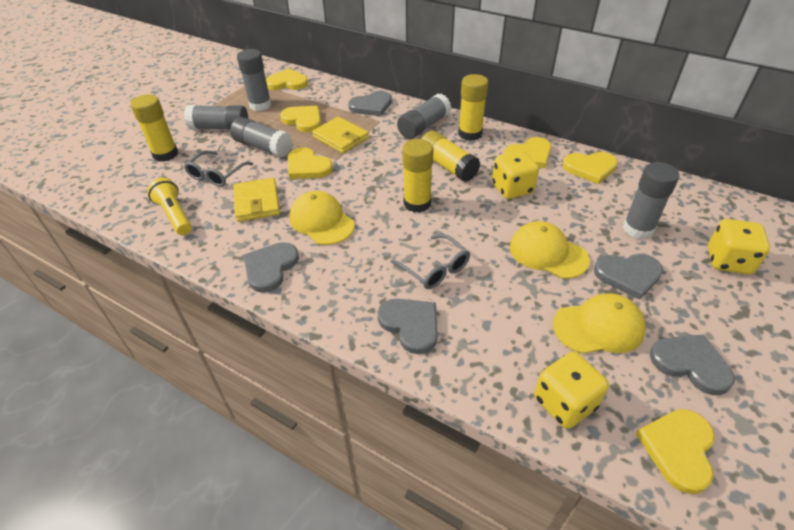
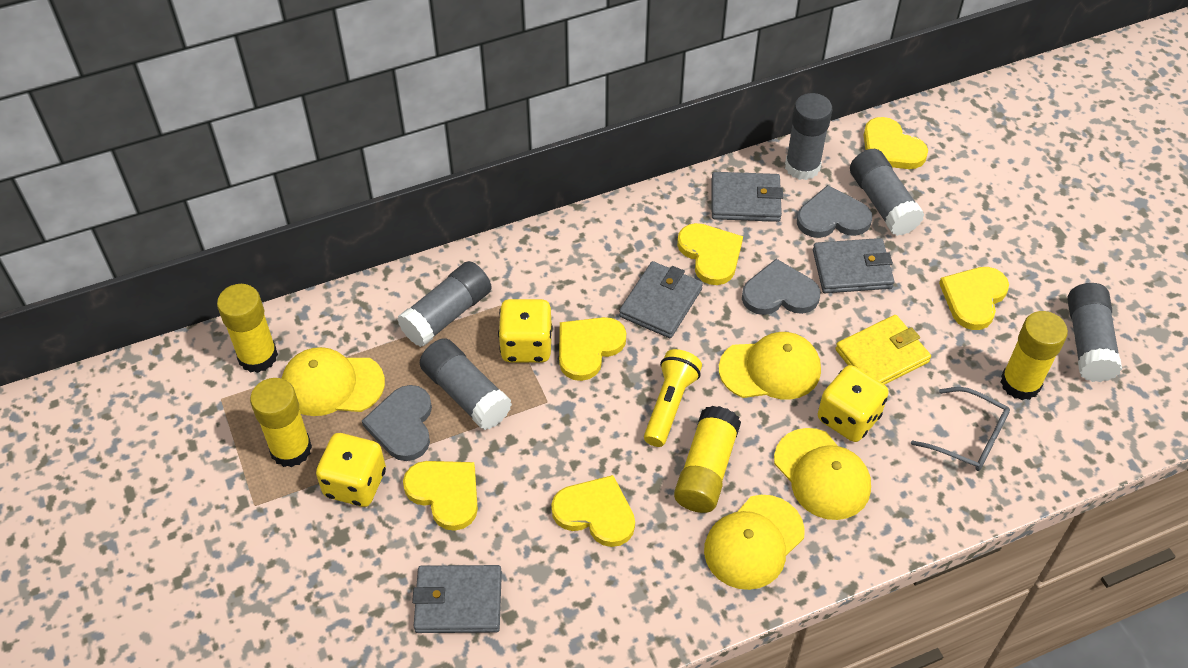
grey glasses: 2 -> 1
grey heart: 5 -> 3
grey wallet: 0 -> 4
yellow cap: 3 -> 4
yellow wallet: 2 -> 1

